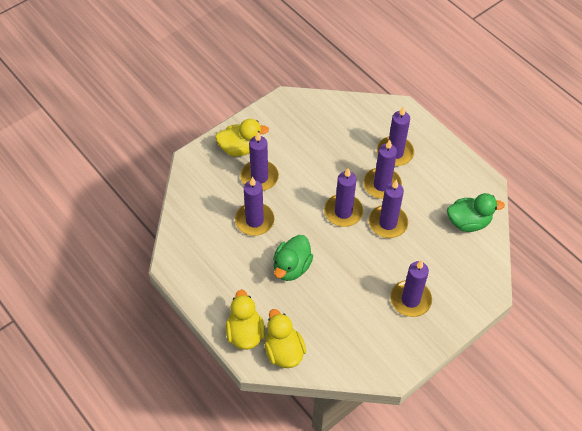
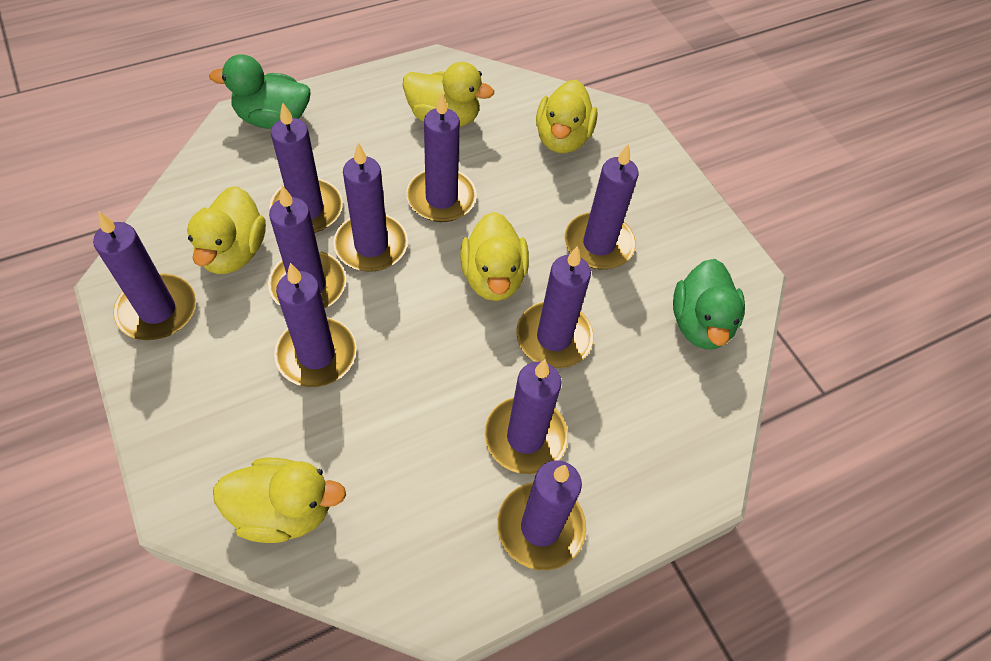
purple candle: 7 -> 10
yellow duck: 3 -> 5

